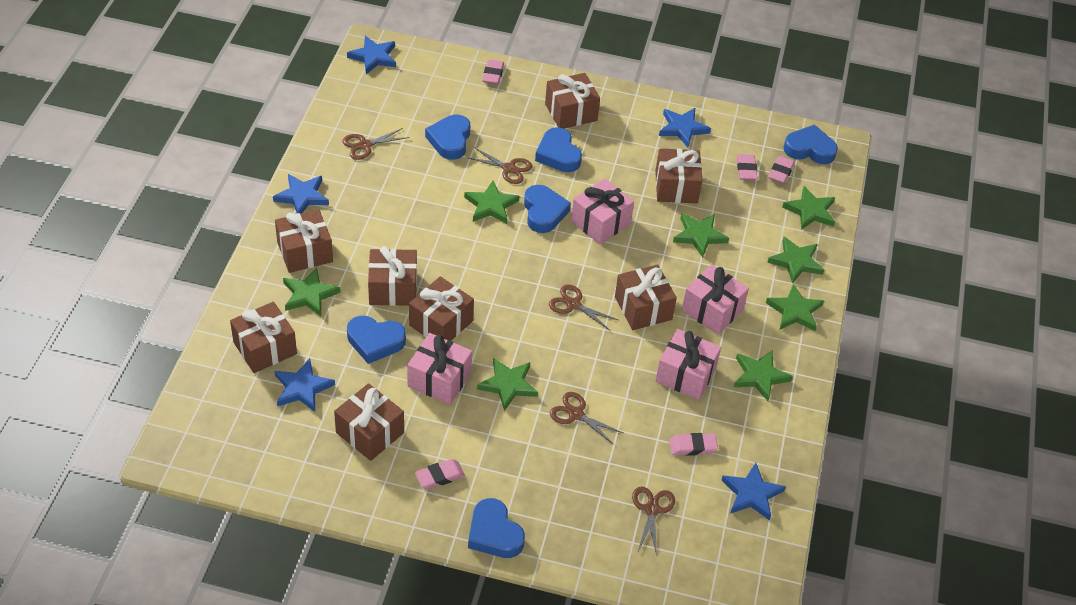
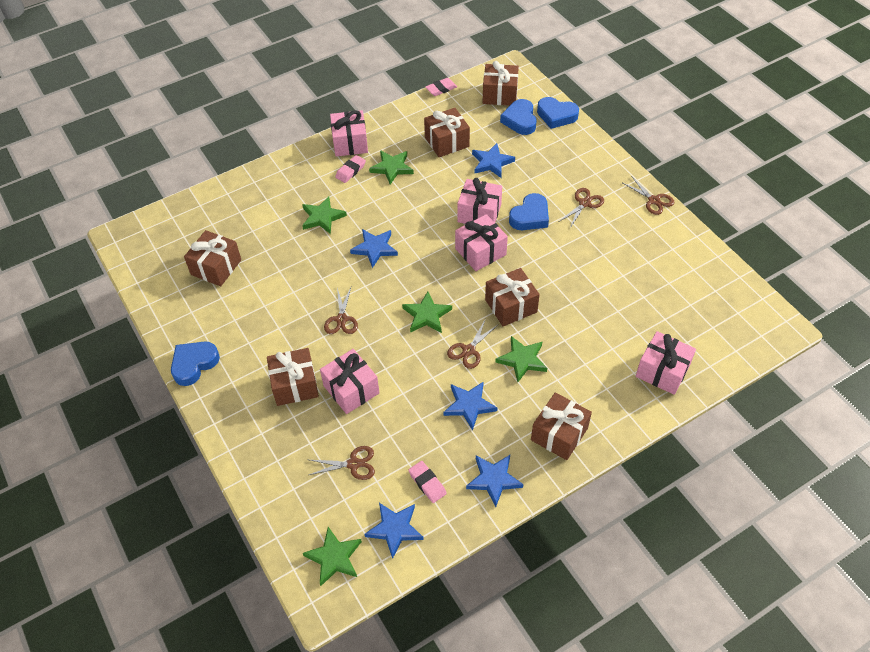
blue heart: 6 -> 4
brown gift: 8 -> 6
green star: 8 -> 5
pink eraser: 5 -> 3
pink gift: 4 -> 5

